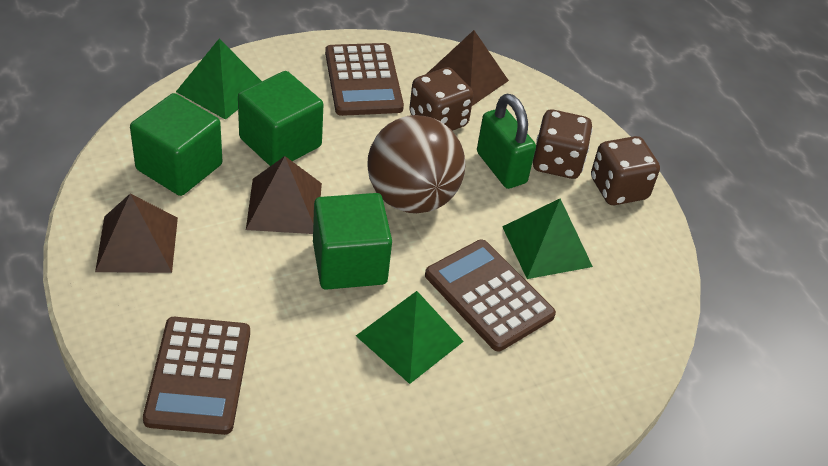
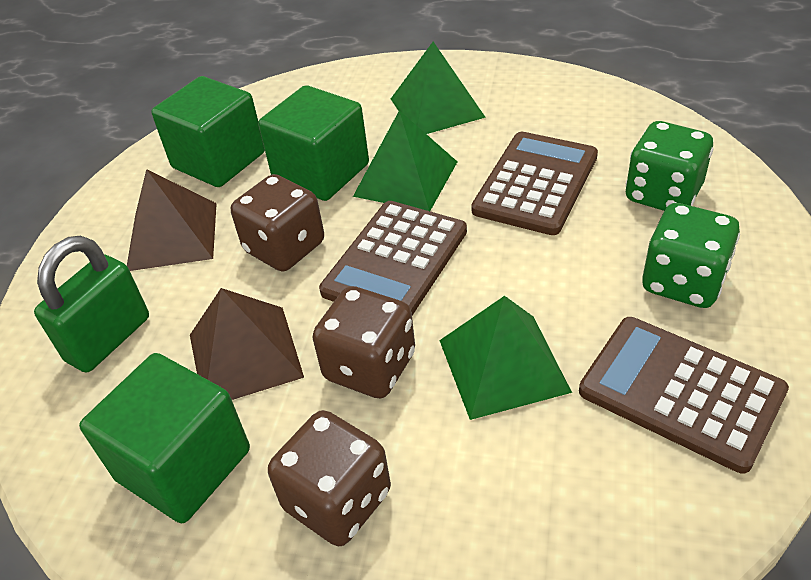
brown ball: 1 -> 0
brown pyramid: 3 -> 2
green dice: 0 -> 2

